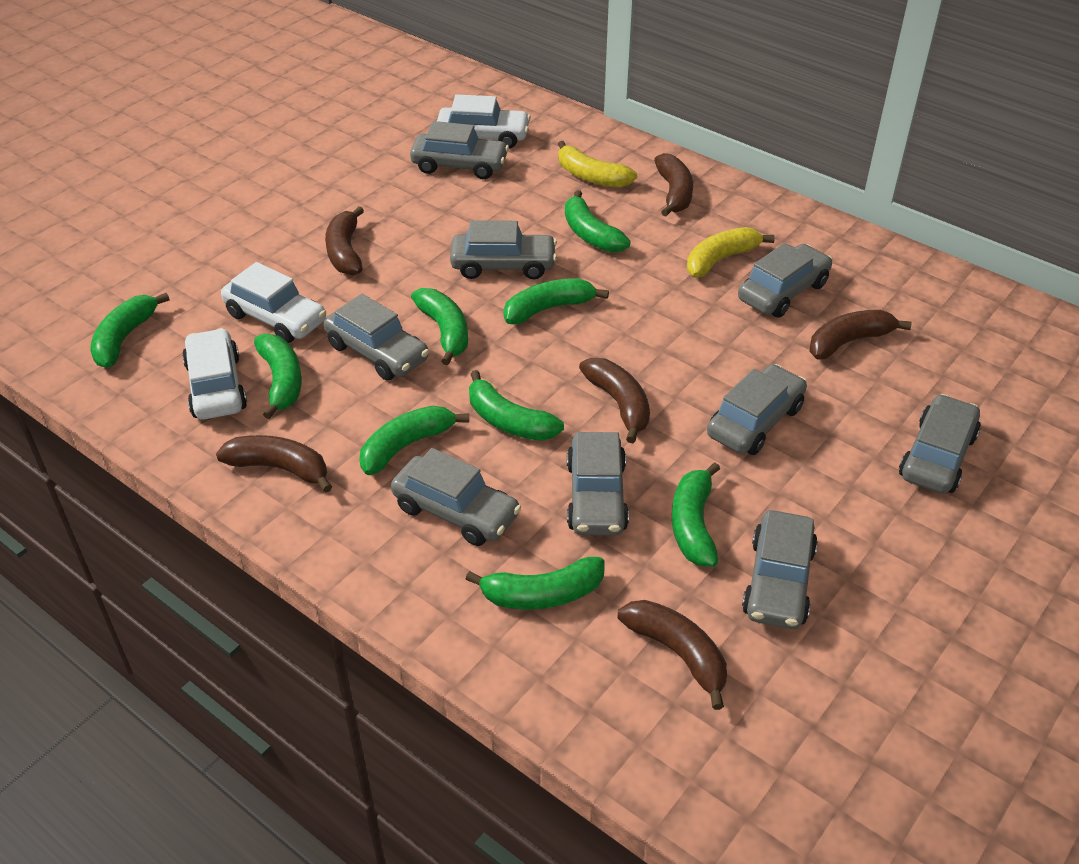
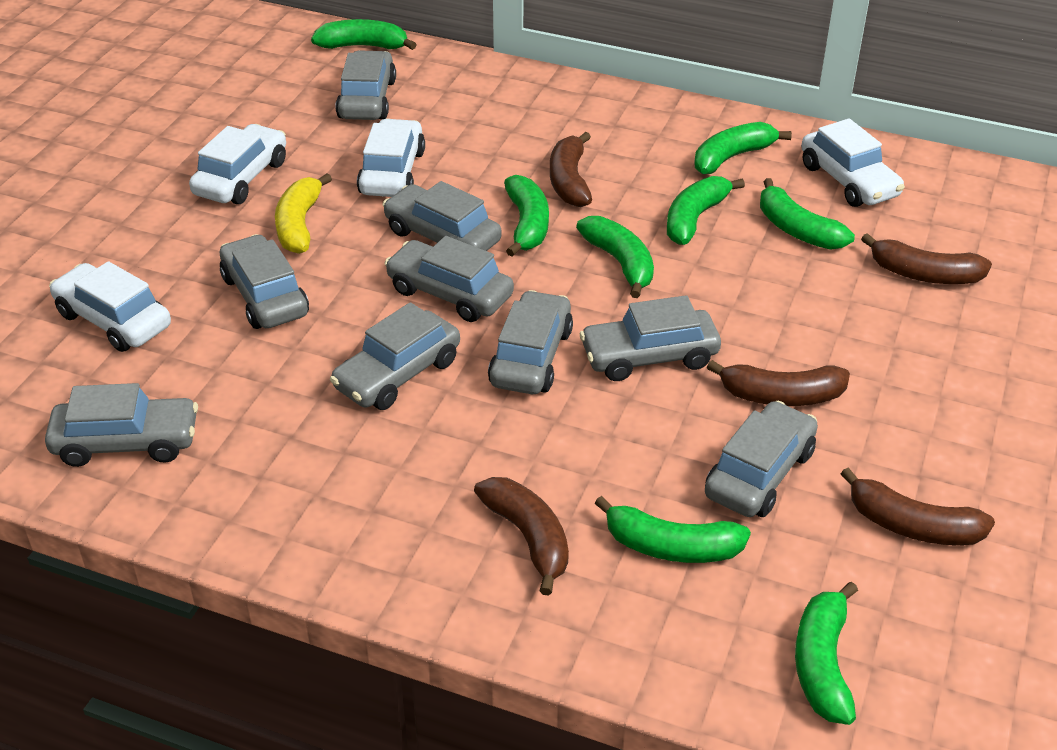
brown banana: 6 -> 5
green banana: 9 -> 8
white car: 3 -> 4
yellow banana: 2 -> 1

